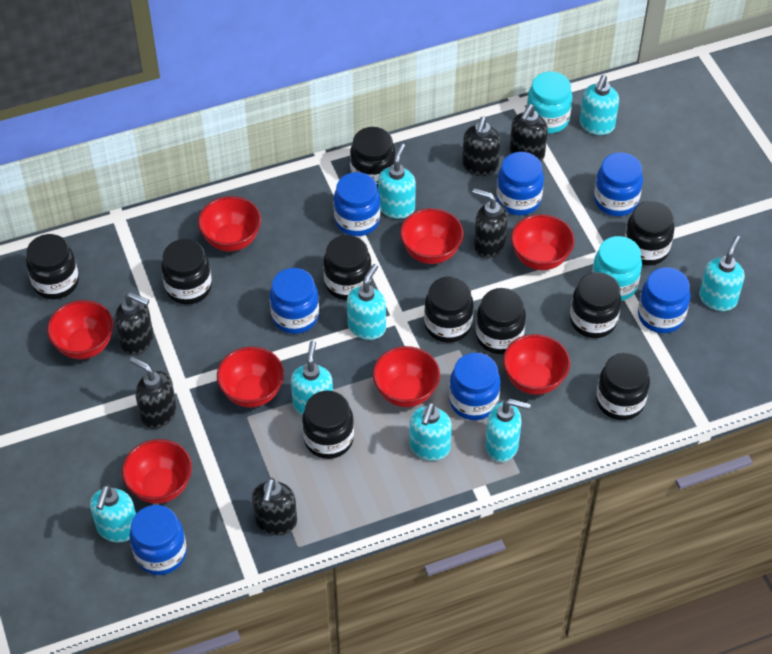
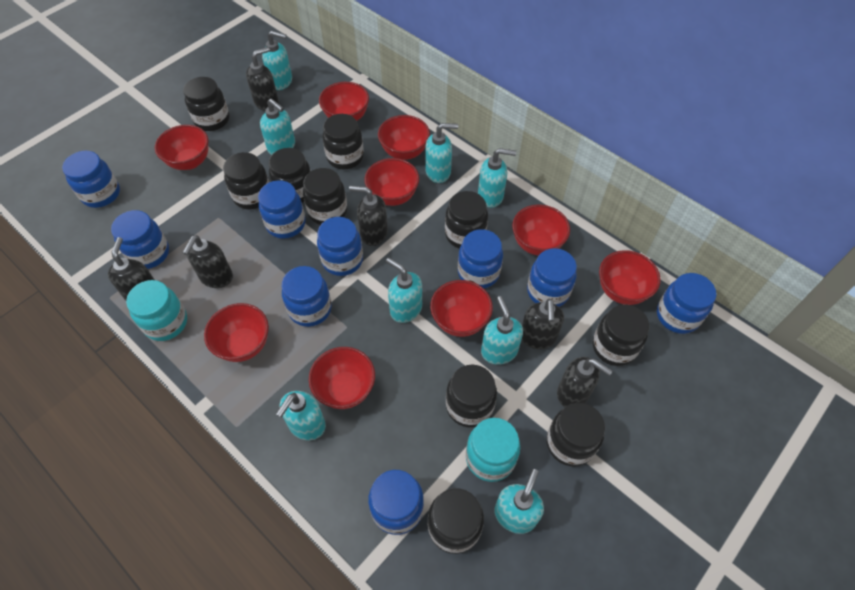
blue jar: 7 -> 9
red bowl: 8 -> 9

